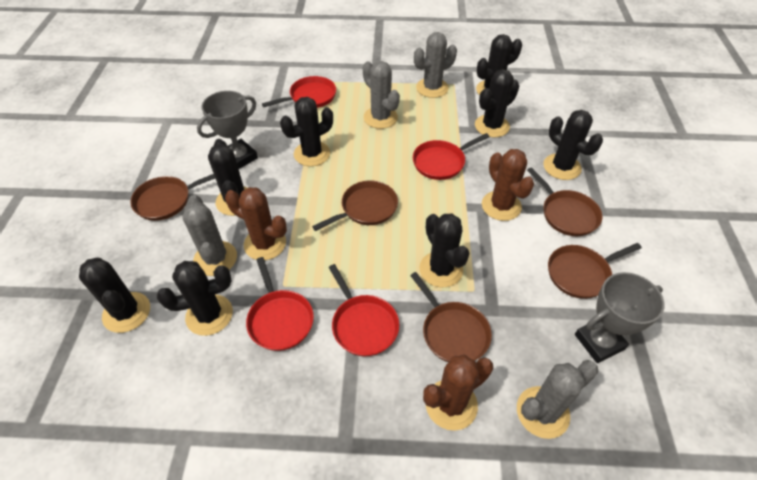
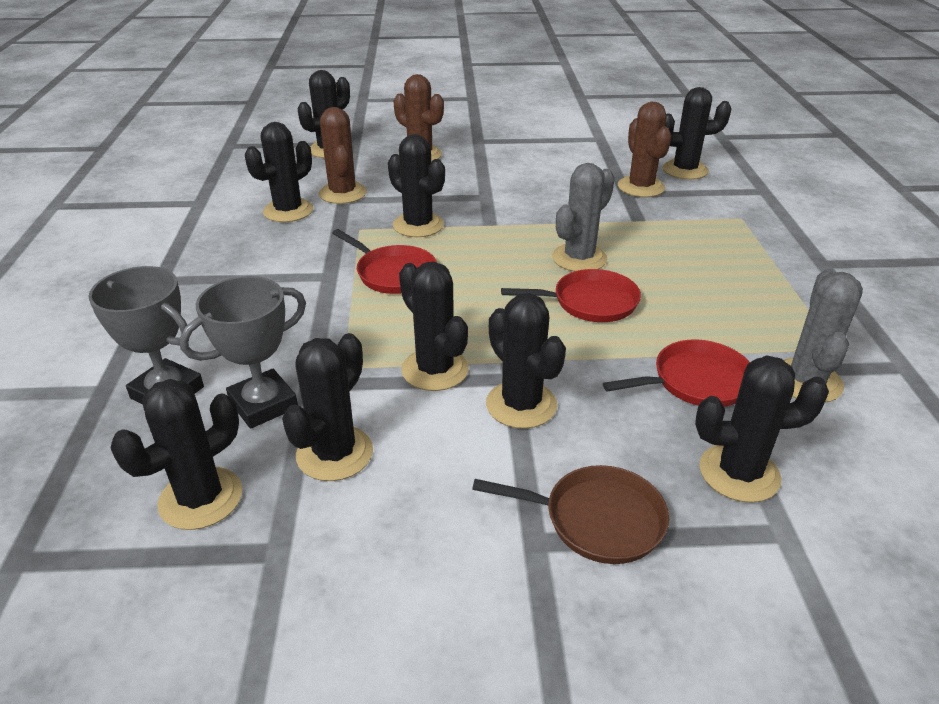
black cactus: 8 -> 9
brown pan: 5 -> 1
grey cactus: 4 -> 2
red pan: 4 -> 3

